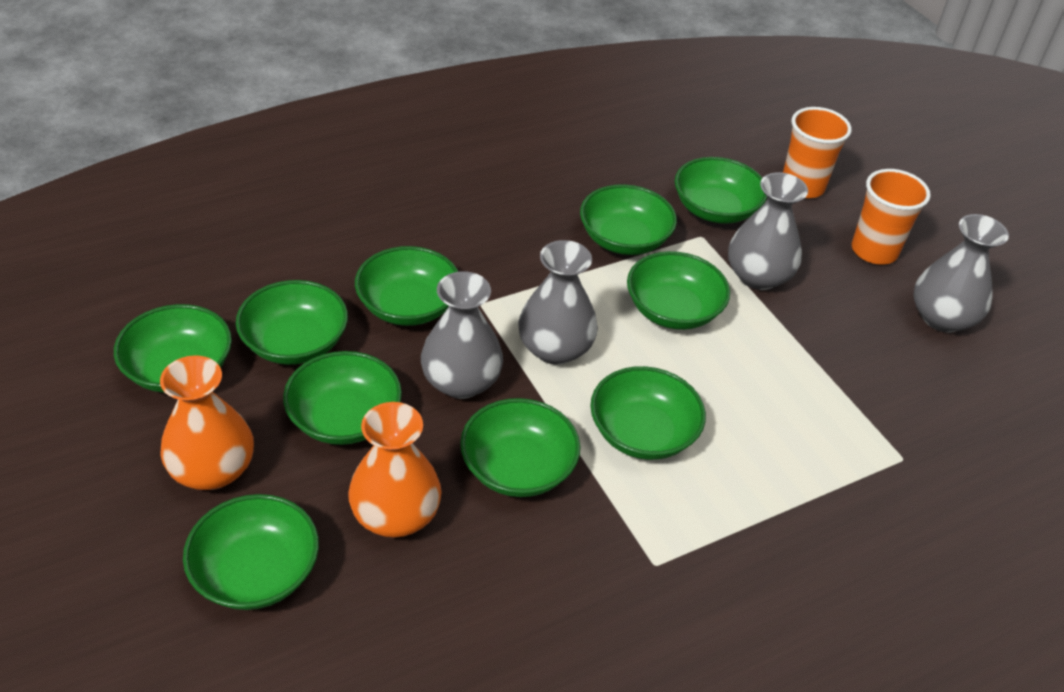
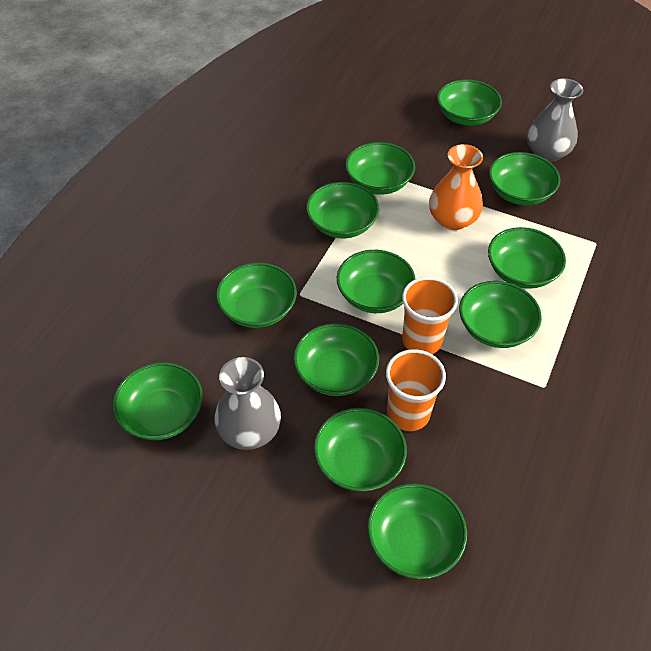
green bowl: 10 -> 12
grey vase: 4 -> 2
orange vase: 2 -> 1

